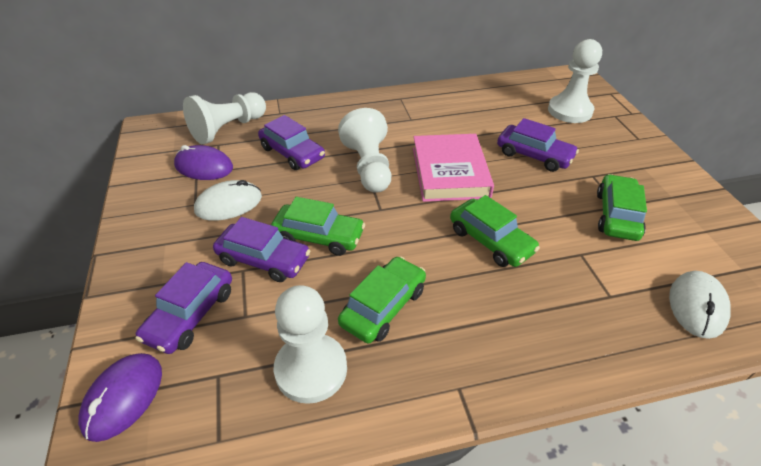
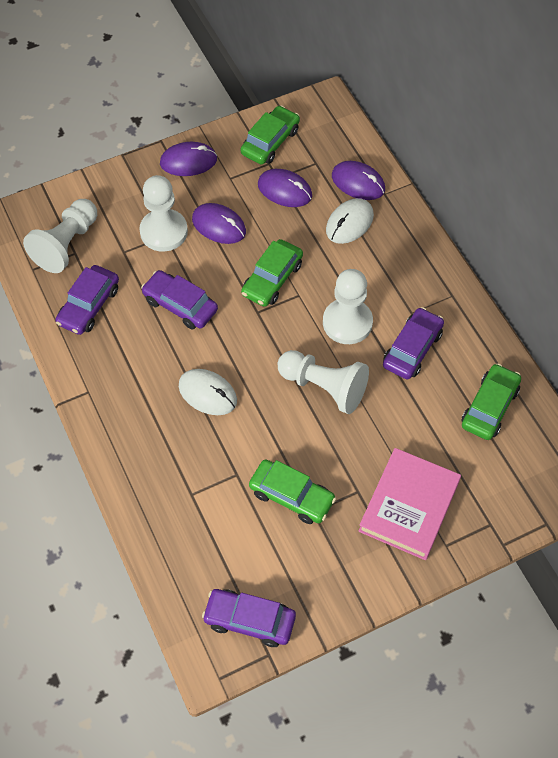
purple mouse: 2 -> 4

